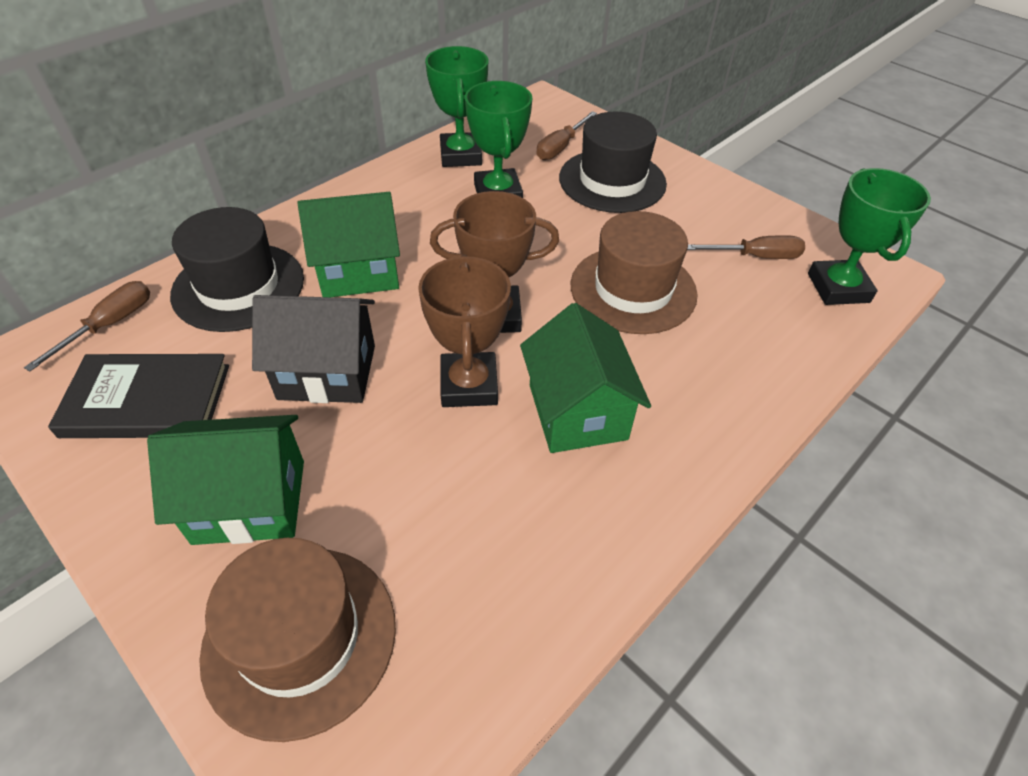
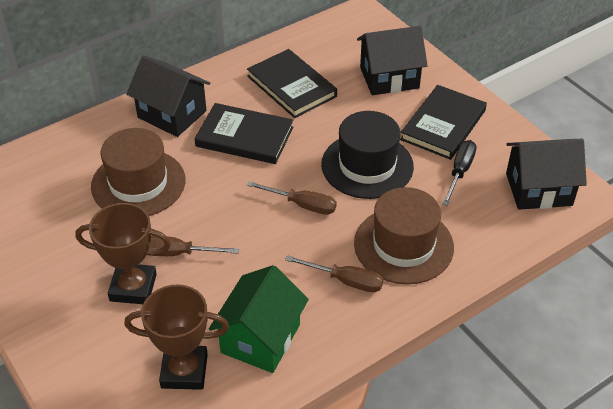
black book: 1 -> 3
black hat: 2 -> 1
black house: 1 -> 3
black screwdriver: 0 -> 1
green house: 3 -> 1
green trophy: 3 -> 0

